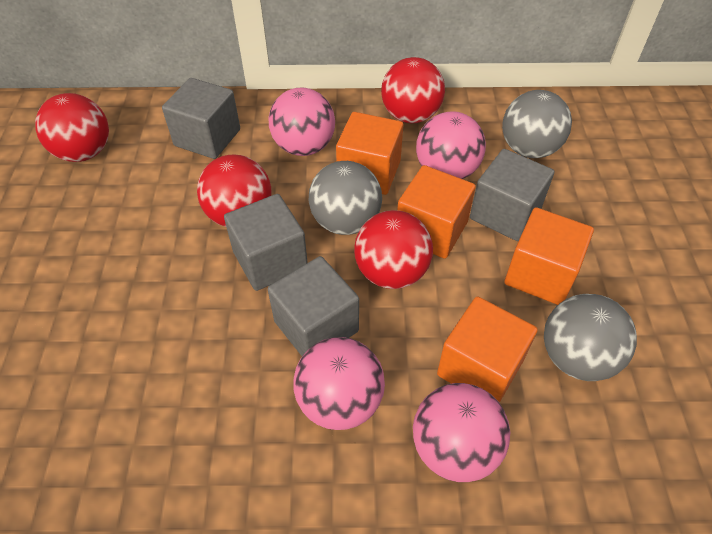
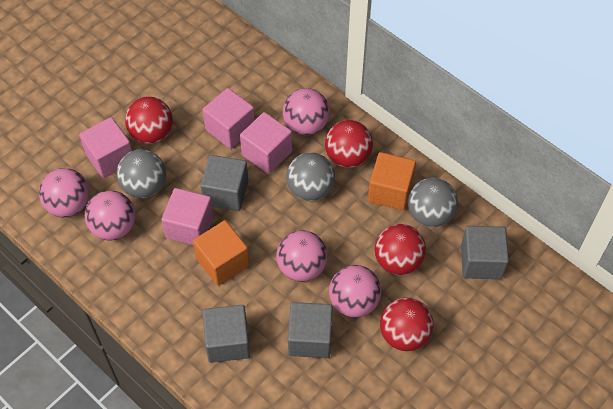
orange cube: 4 -> 2
pink ball: 4 -> 5
pink cube: 0 -> 4

